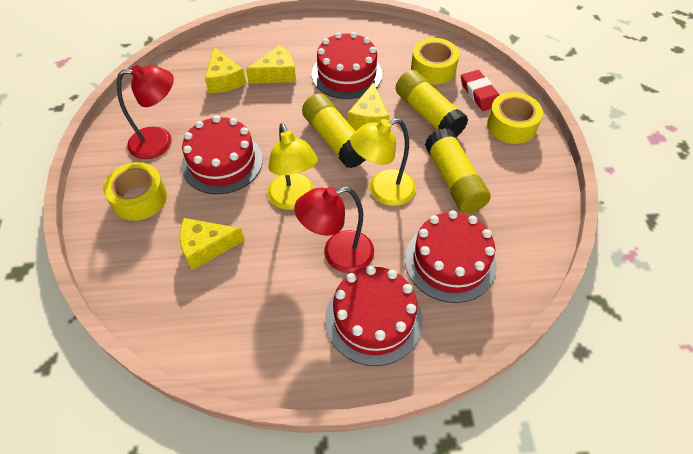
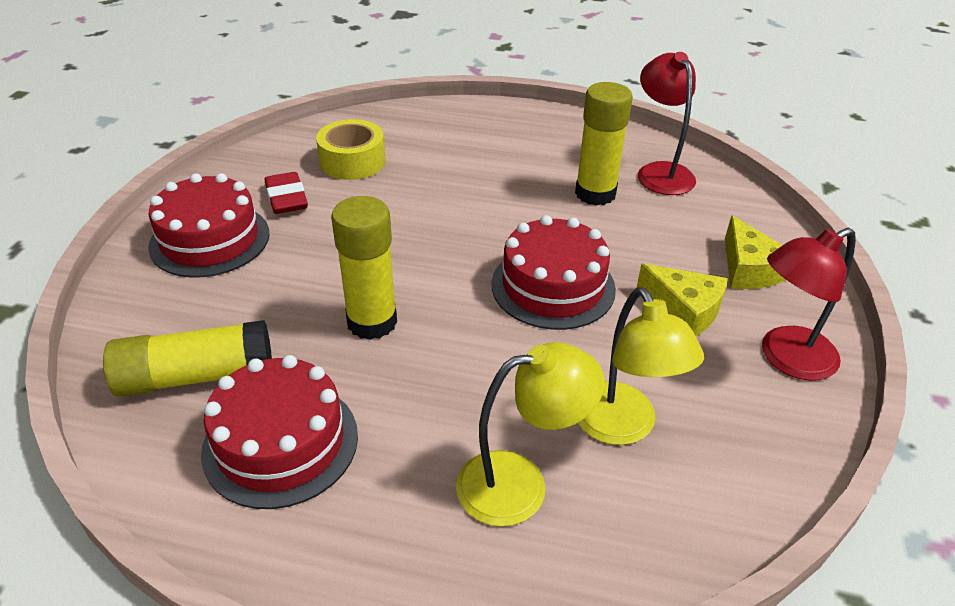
red cake: 4 -> 3
yellow cheese: 4 -> 2
yellow tape: 3 -> 1

